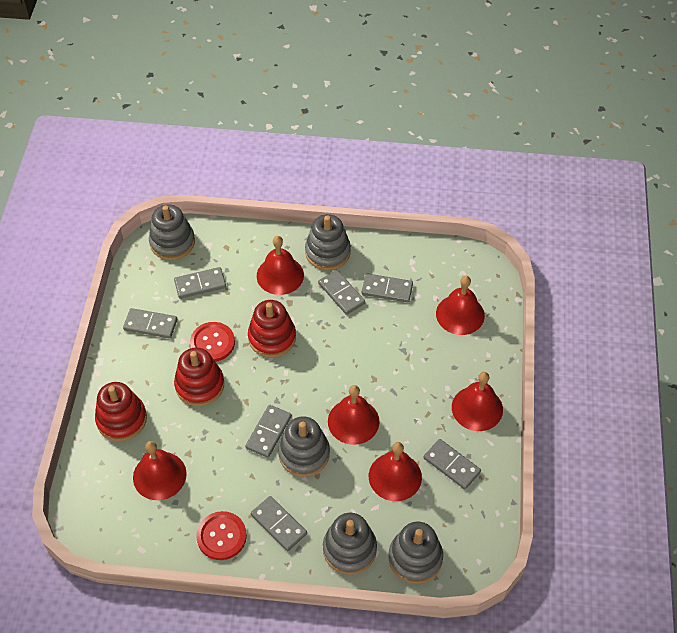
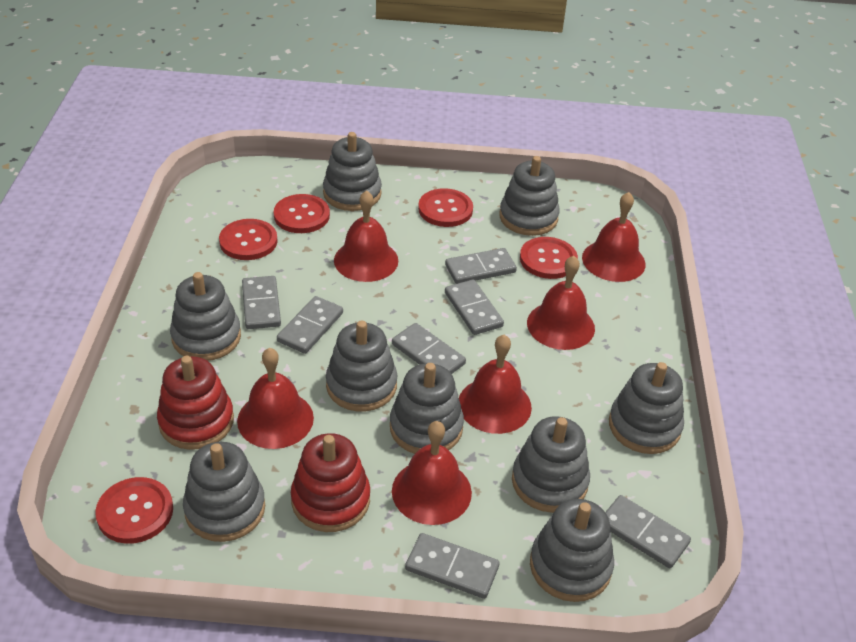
grey stacking toy: 5 -> 9
red button: 2 -> 5
red stacking toy: 3 -> 2

